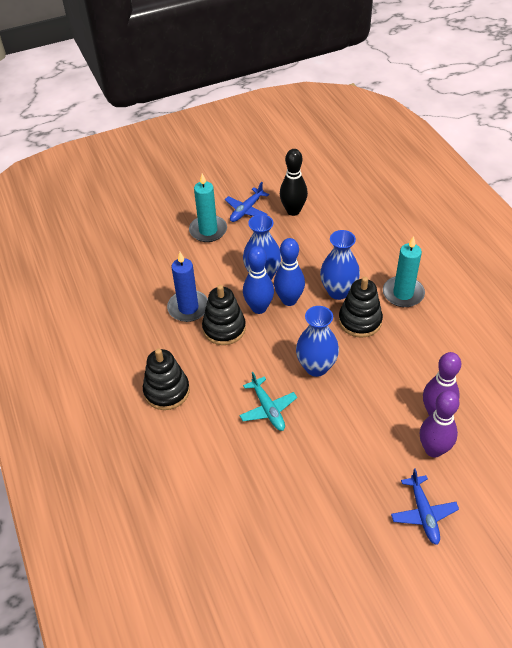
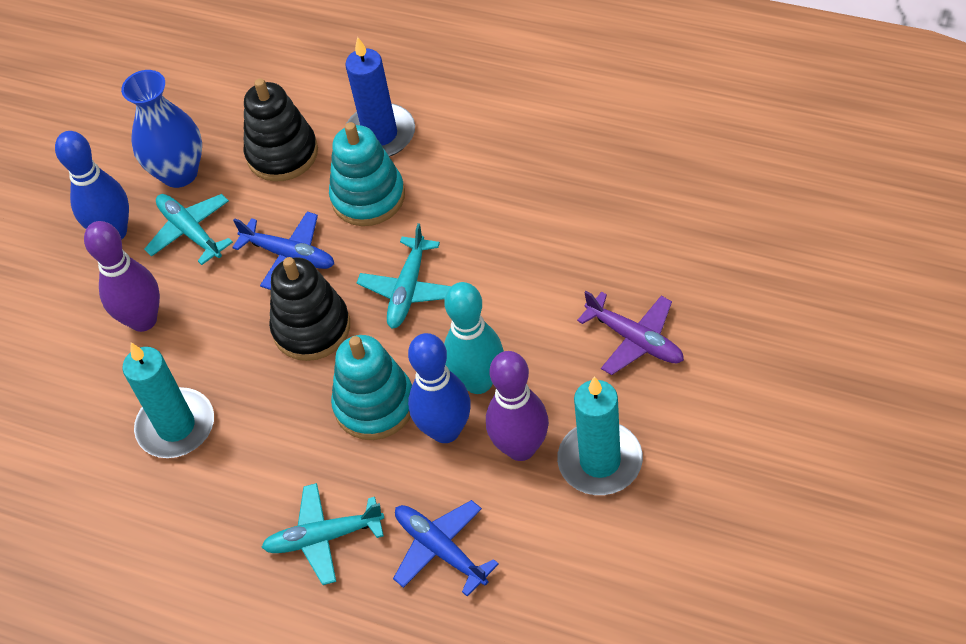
black bowling pin: 1 -> 0
black stacking toy: 3 -> 2
blue vase: 3 -> 1
purple plane: 0 -> 1
turquoise bowling pin: 0 -> 1
turquoise plane: 1 -> 3
turquoise stacking toy: 0 -> 2

